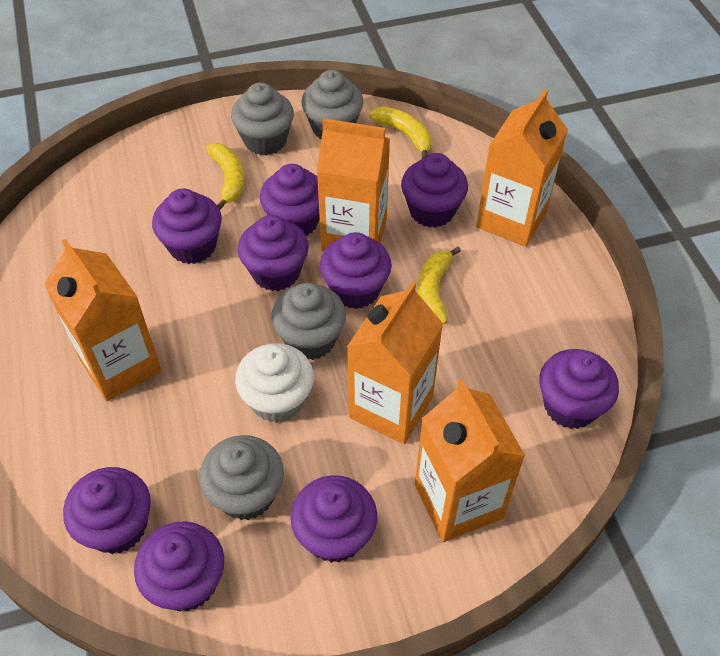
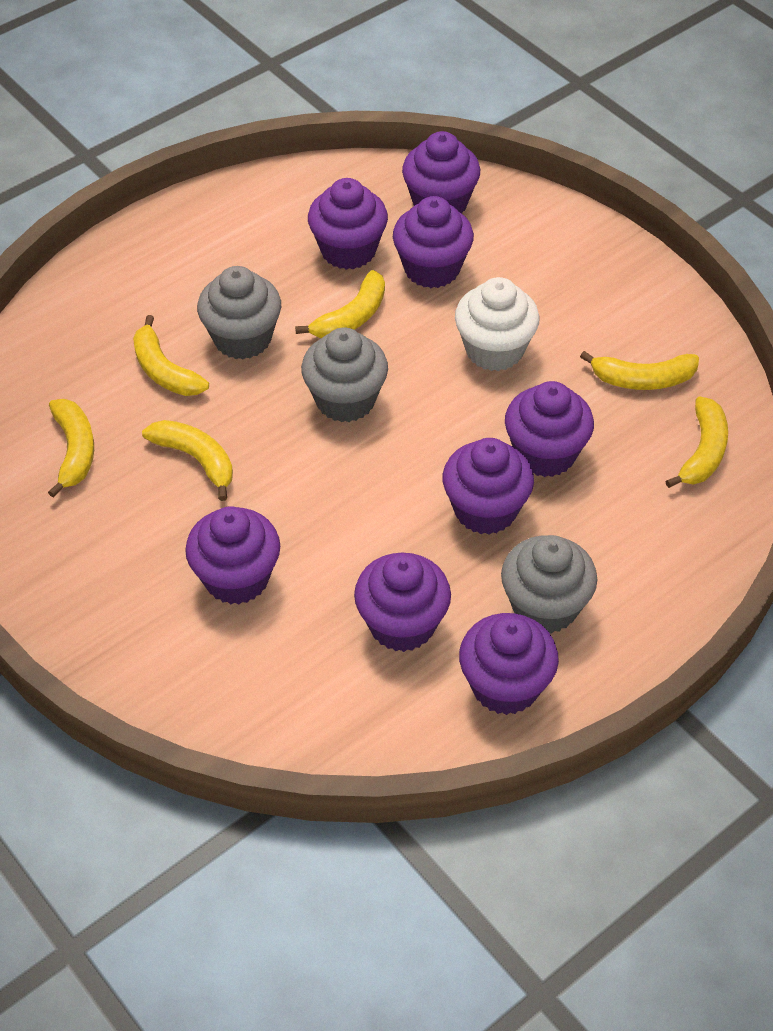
grey cupcake: 4 -> 3
orange carton: 5 -> 0
purple cupcake: 9 -> 8
yellow banana: 3 -> 6

